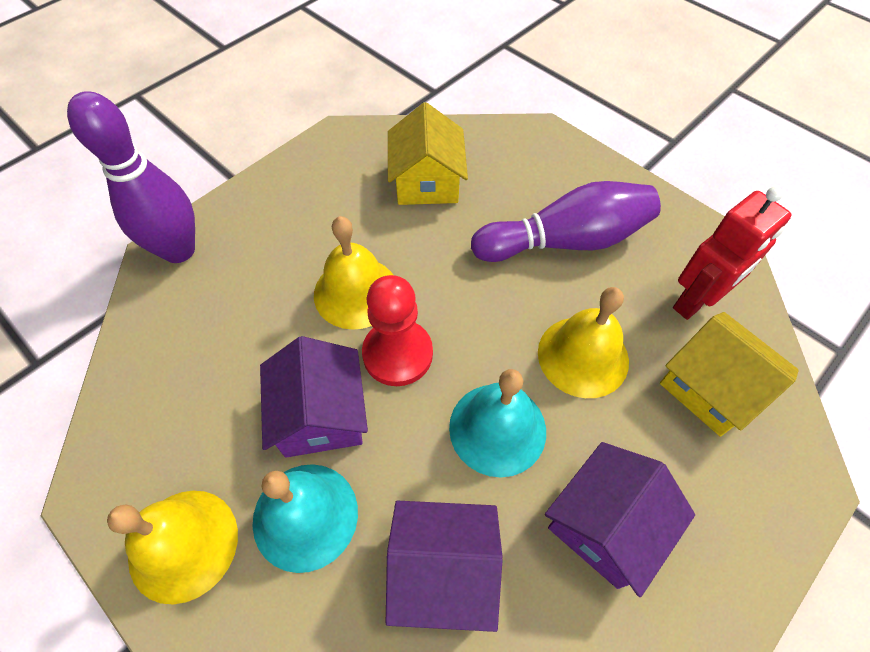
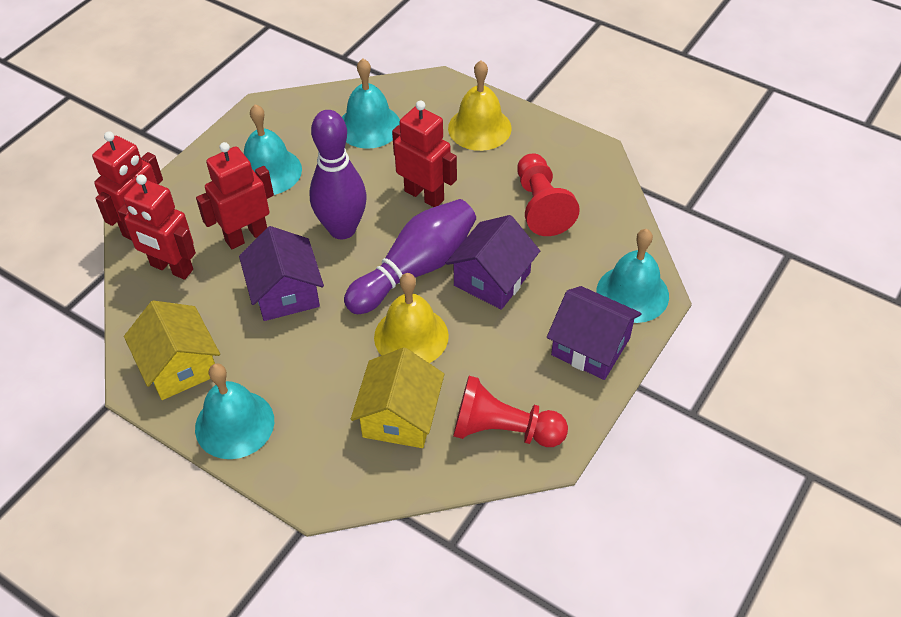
red pawn: 1 -> 2
red robot: 1 -> 4
turquoise bell: 2 -> 4
yellow bell: 3 -> 2

